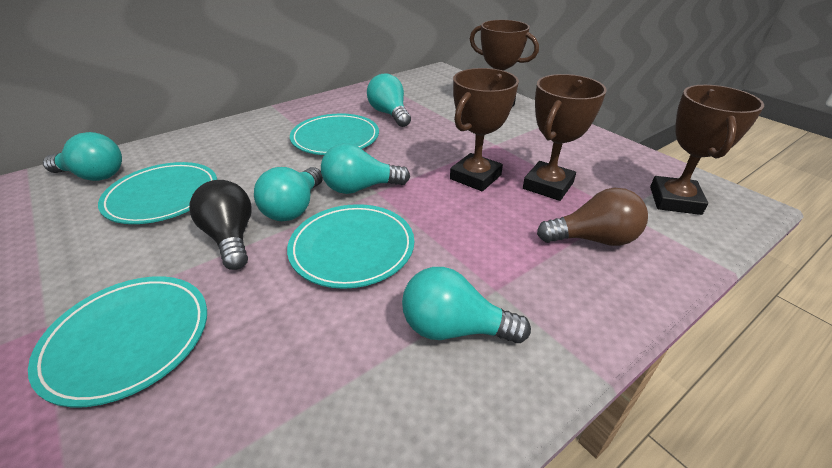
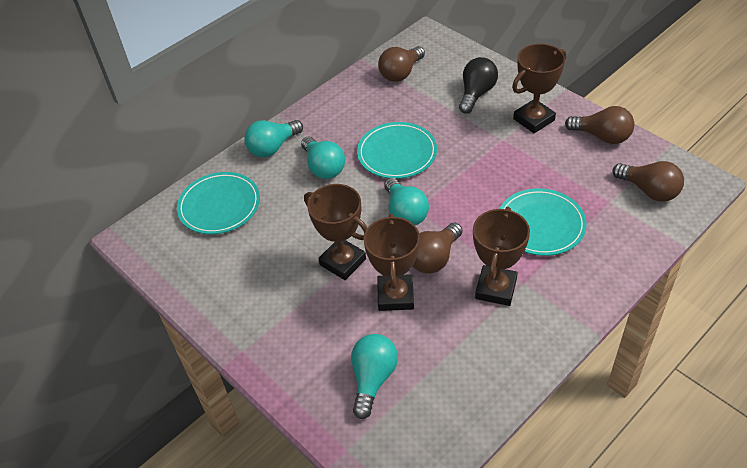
brown light bulb: 1 -> 4
turquoise light bulb: 5 -> 4
turquoise plate: 4 -> 3

